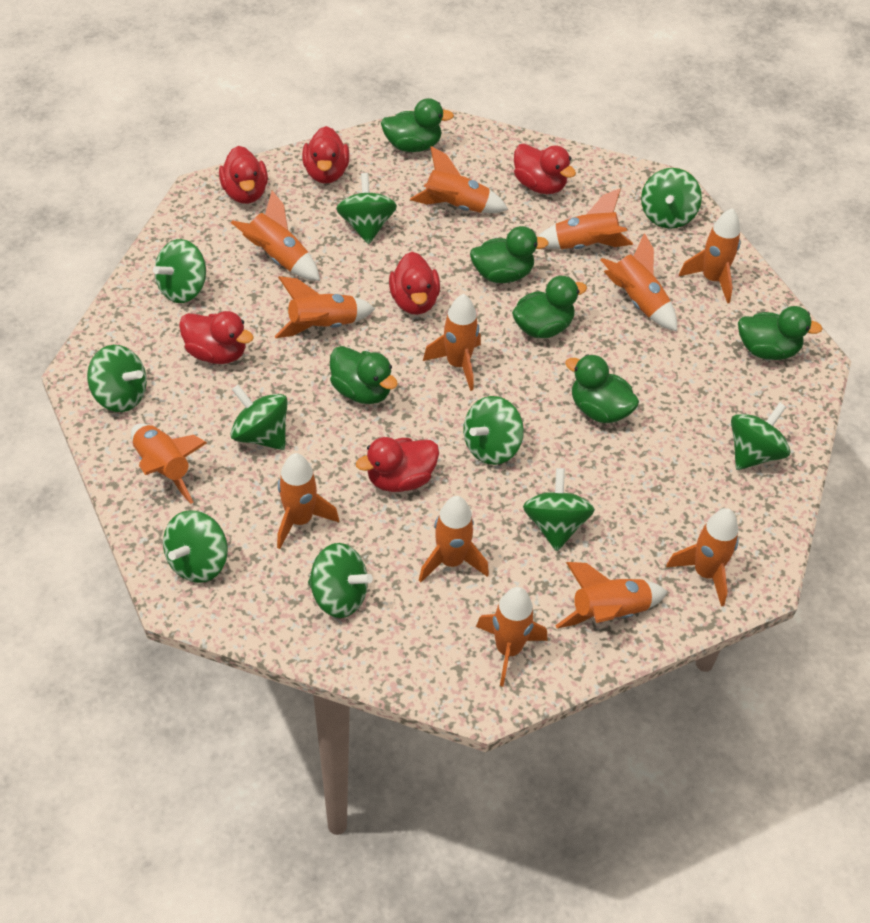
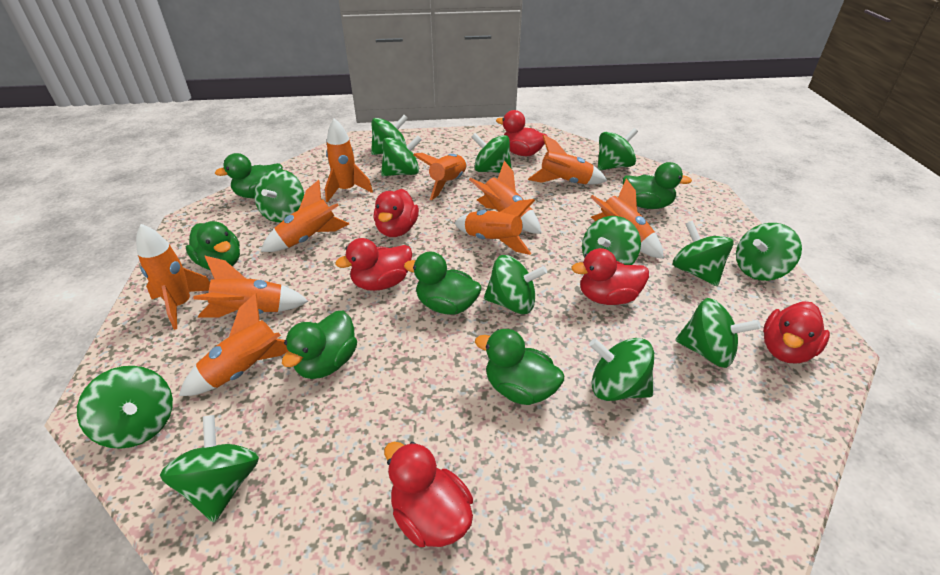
green spinning top: 10 -> 13
orange rocket: 13 -> 10

